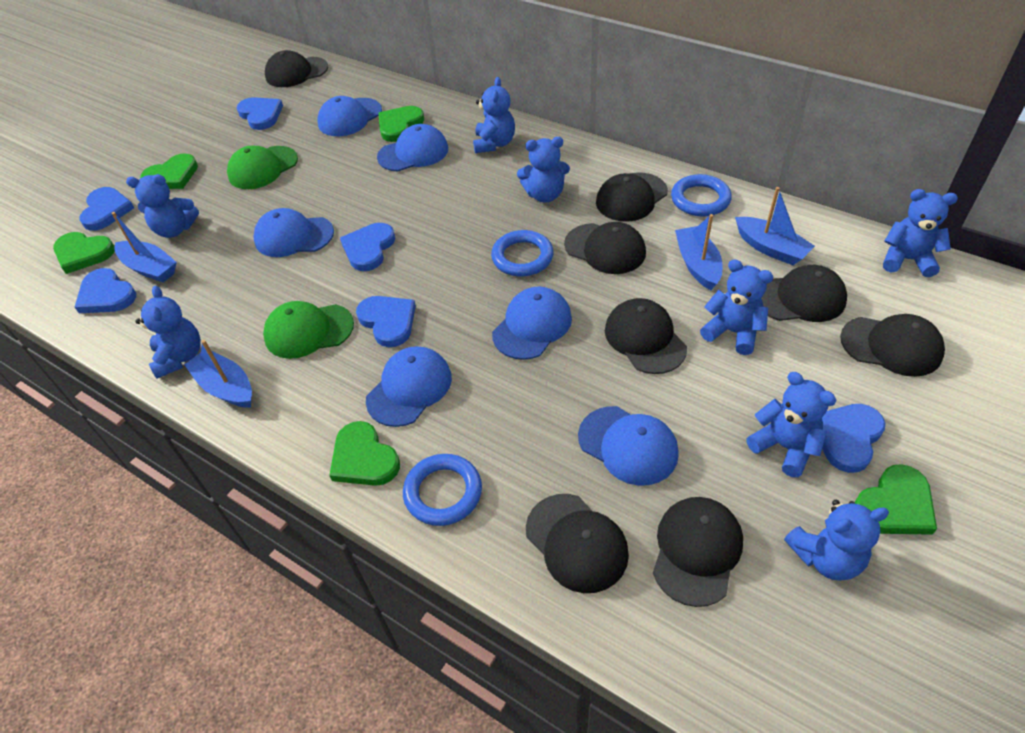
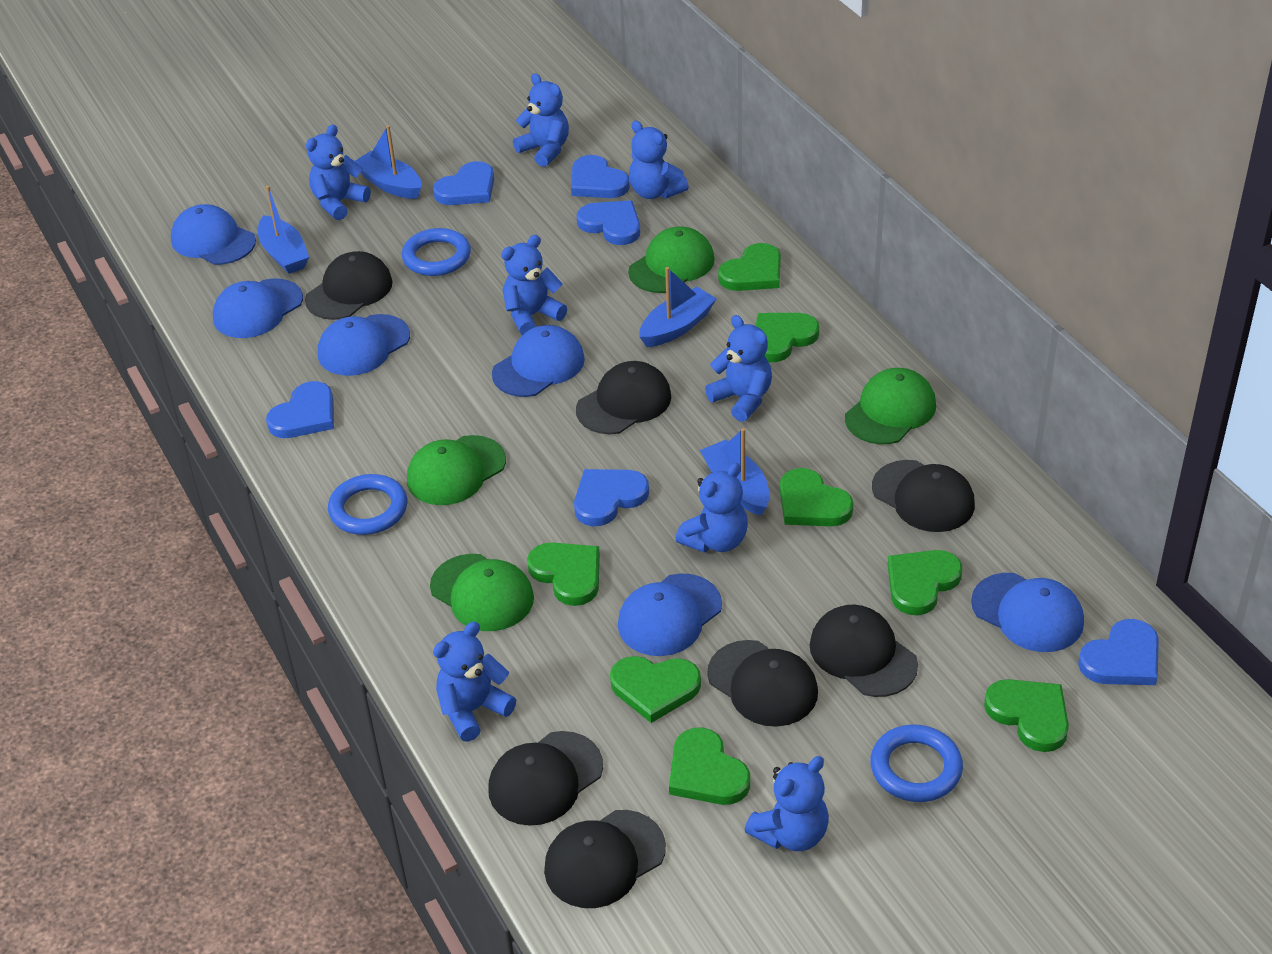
black cap: 8 -> 7
green cap: 2 -> 4
green heart: 5 -> 8

